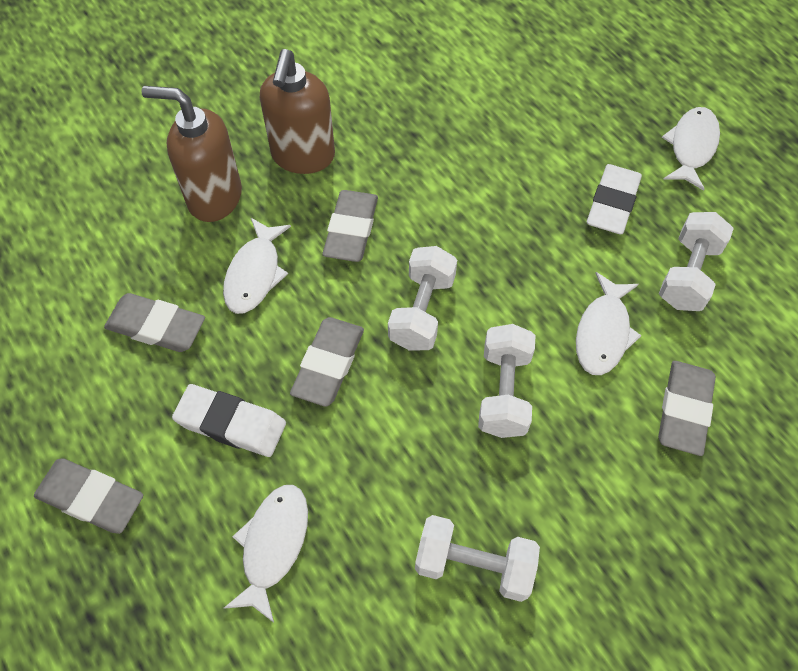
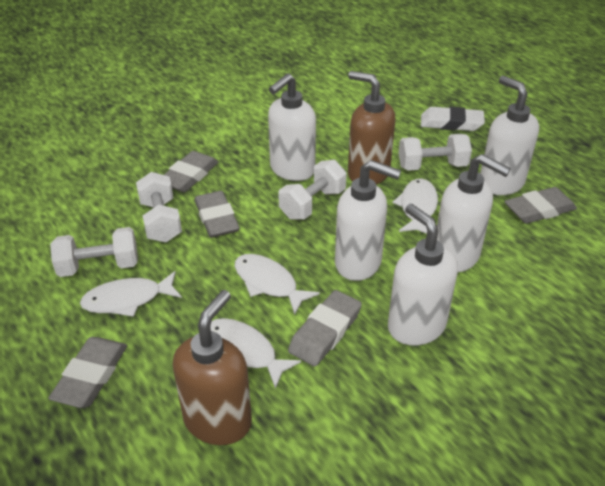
white eraser: 2 -> 1
white soap dispenser: 0 -> 5

